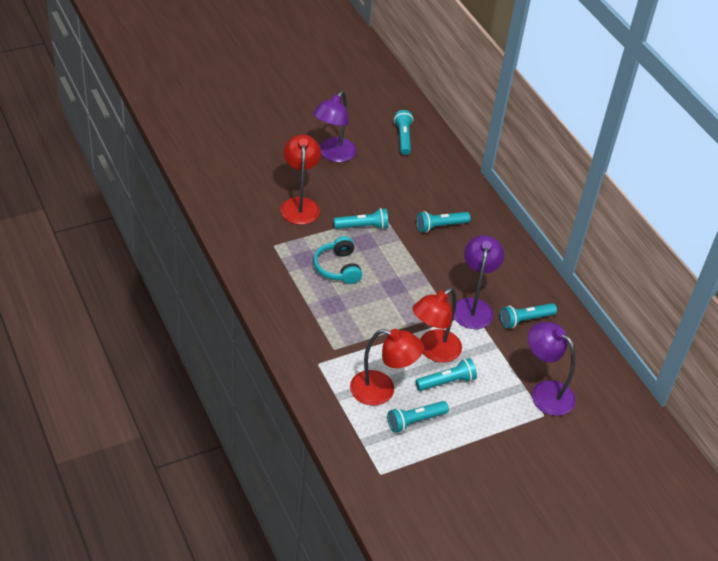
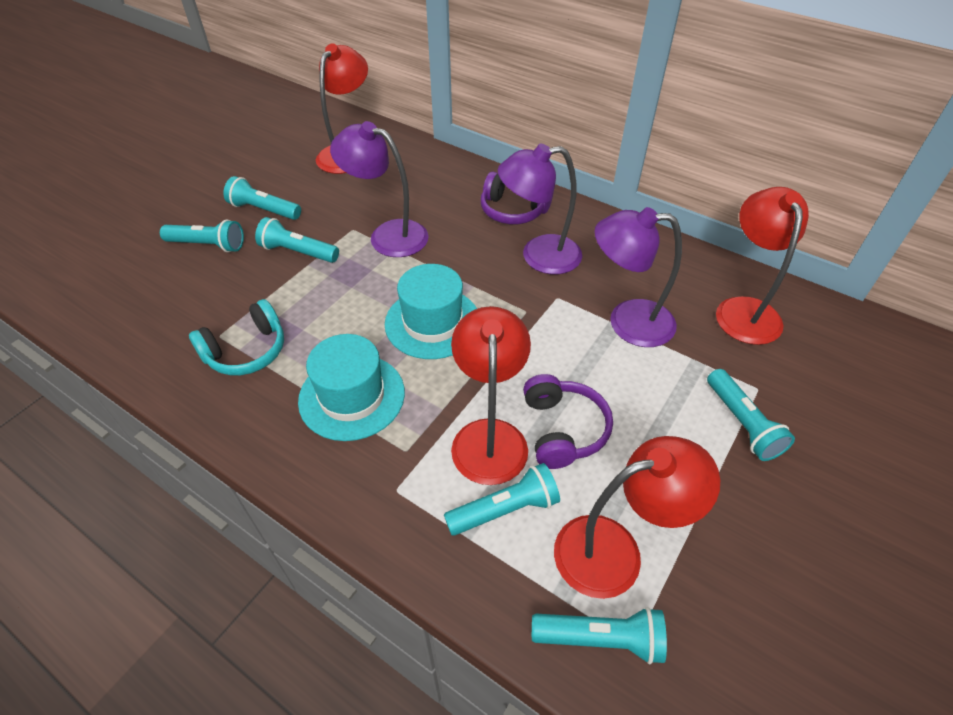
purple headphones: 0 -> 2
red lamp: 3 -> 4
turquoise hat: 0 -> 2

